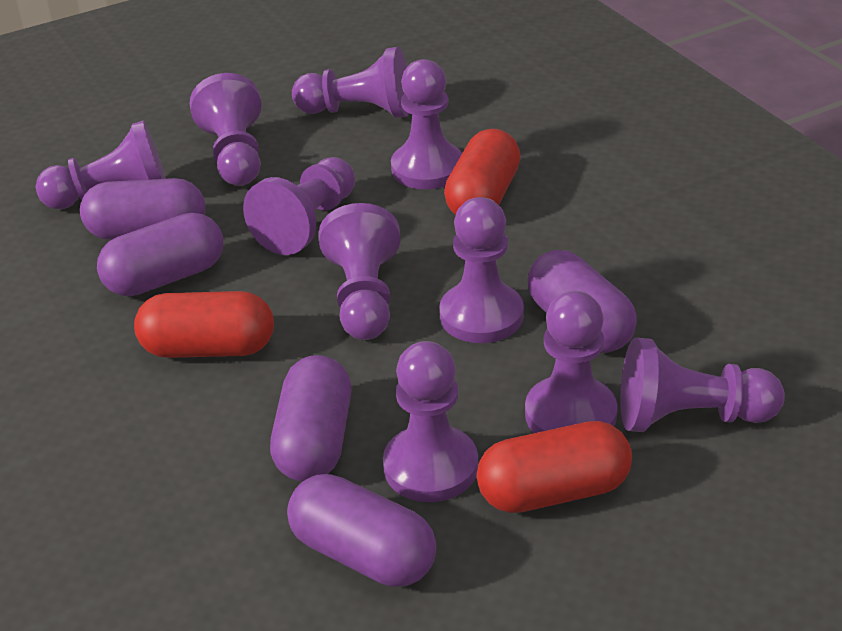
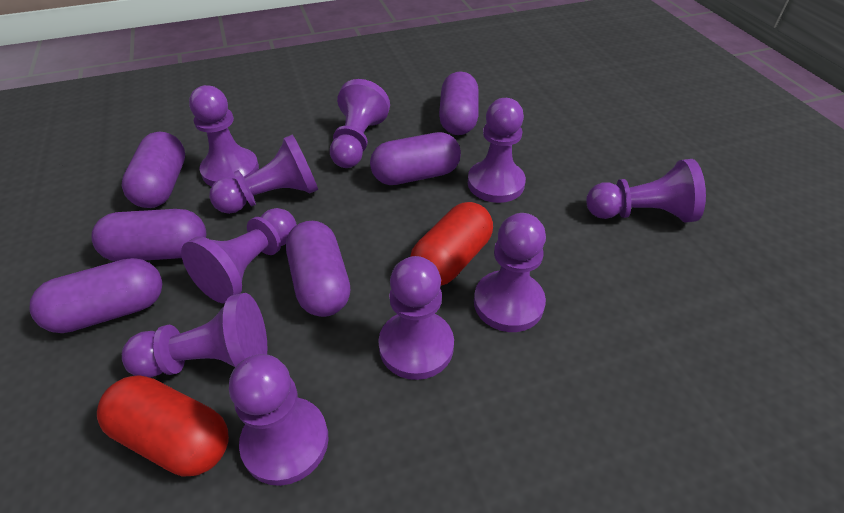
purple capsule: 5 -> 6
red capsule: 3 -> 2

